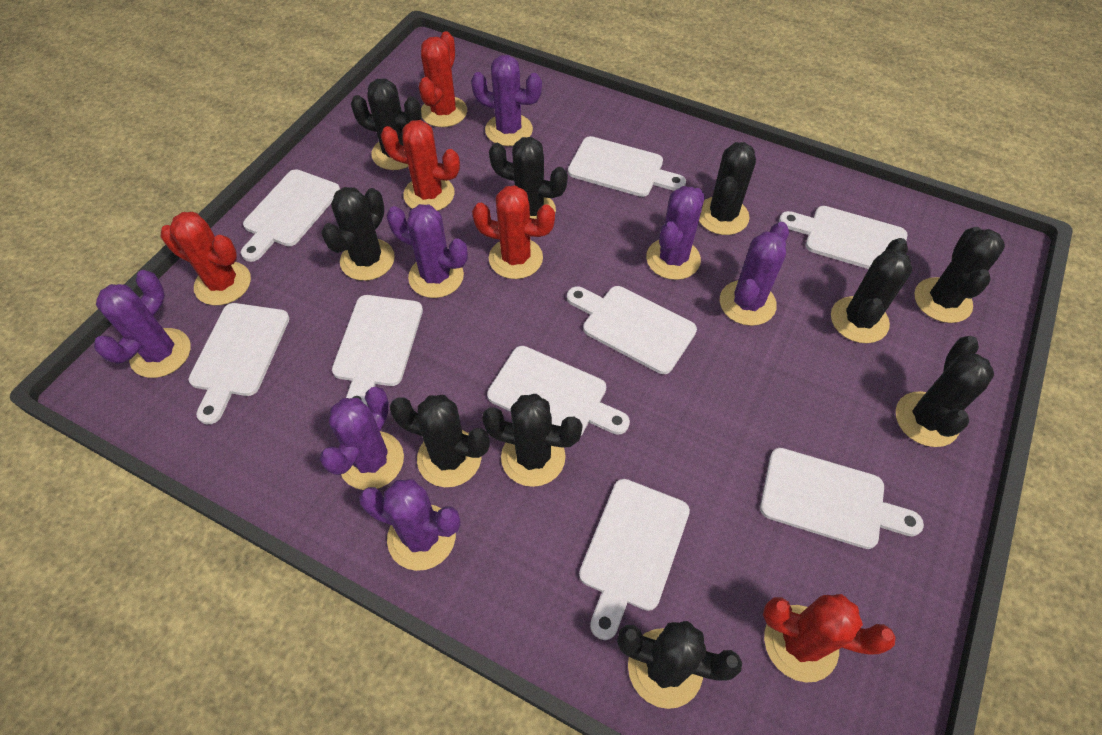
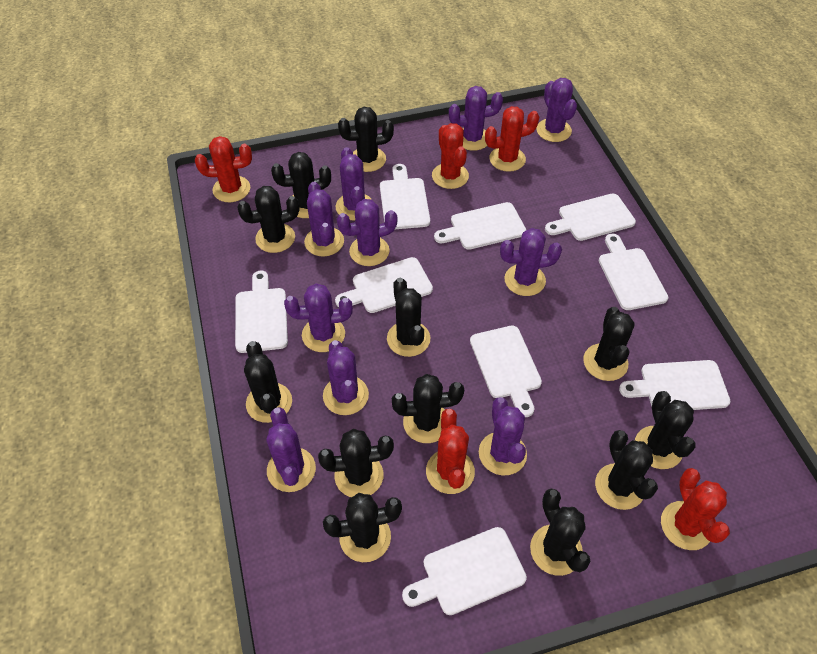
black cactus: 10 -> 12
purple cactus: 7 -> 10

